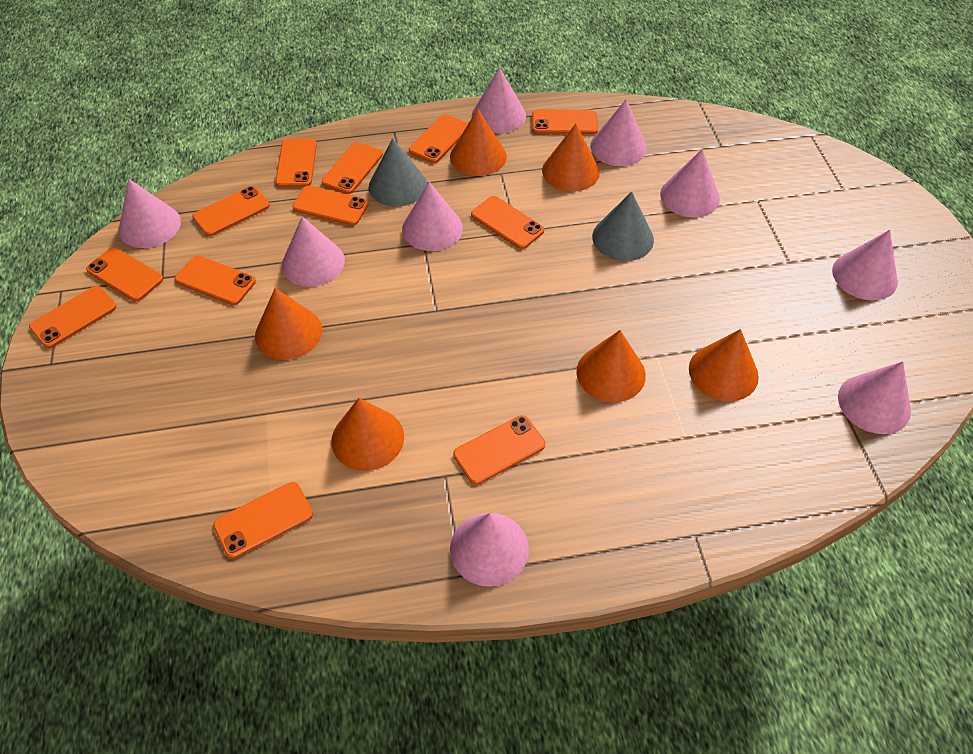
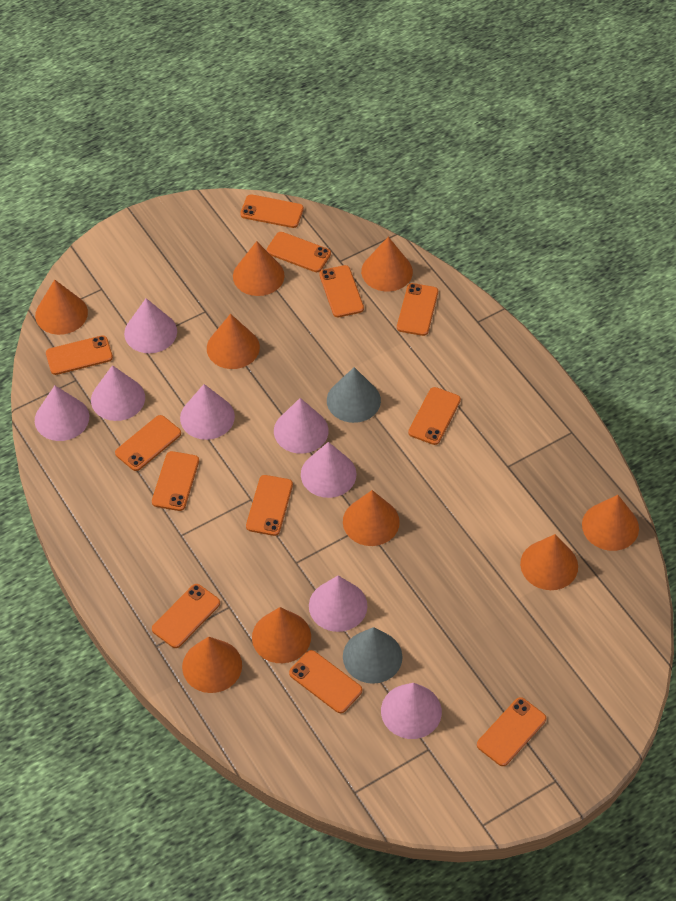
orange cone: 6 -> 9
pink cone: 9 -> 8

